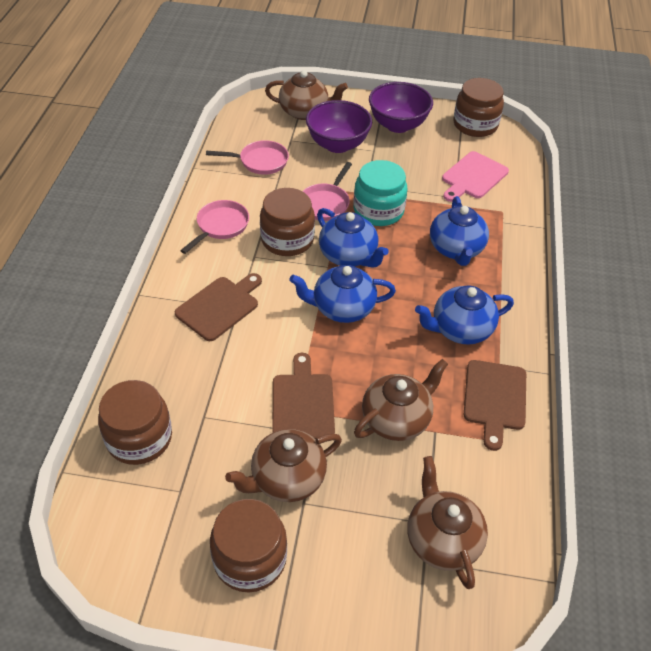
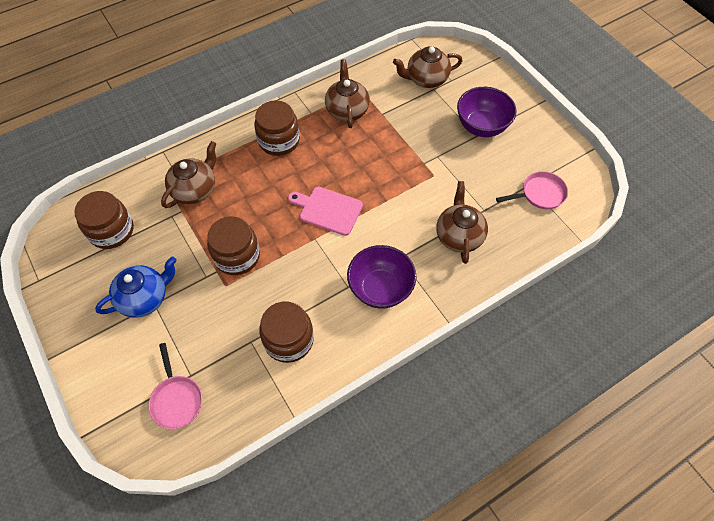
blue teapot: 4 -> 1
brown cutting board: 3 -> 0
pink pan: 3 -> 2
turquoise jar: 1 -> 0

